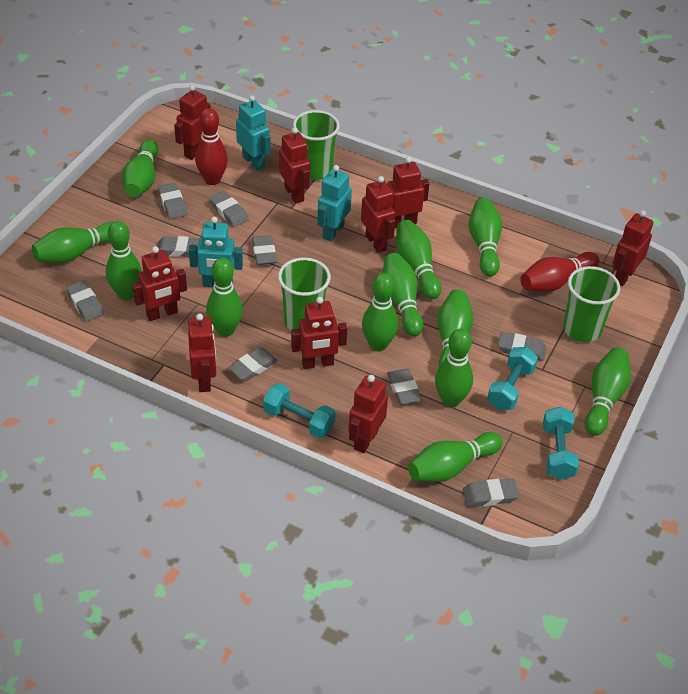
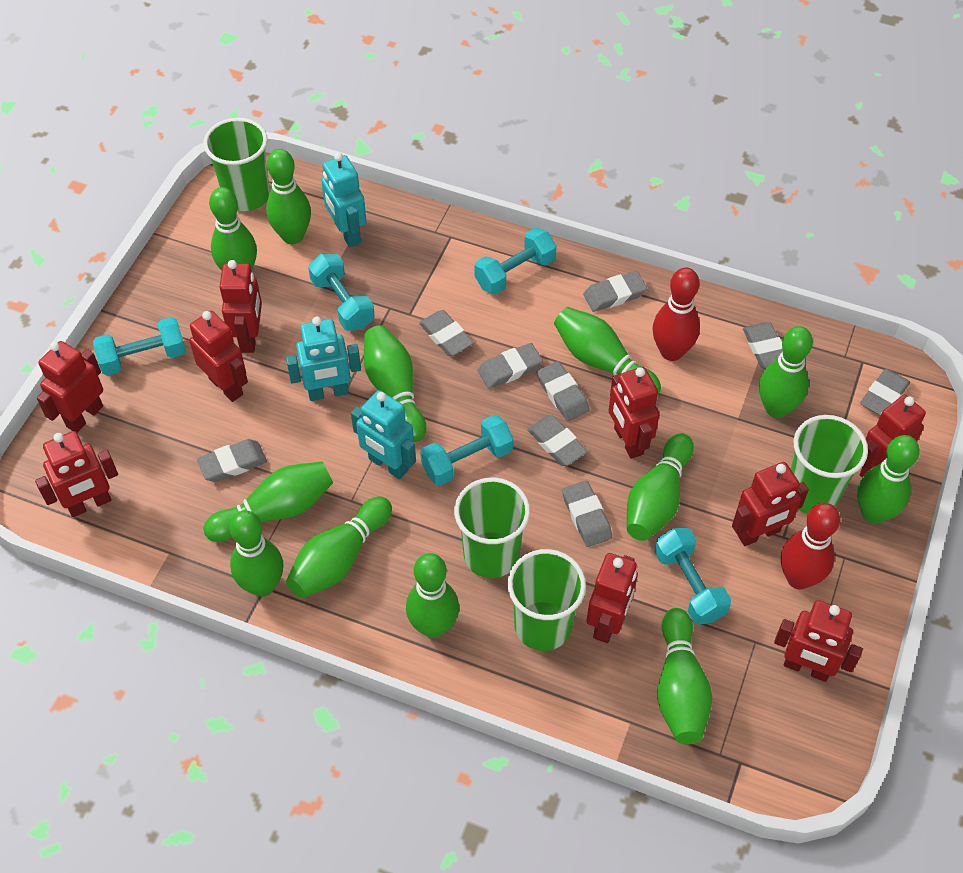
green cup: 3 -> 4
turquoise dumbbell: 3 -> 5

